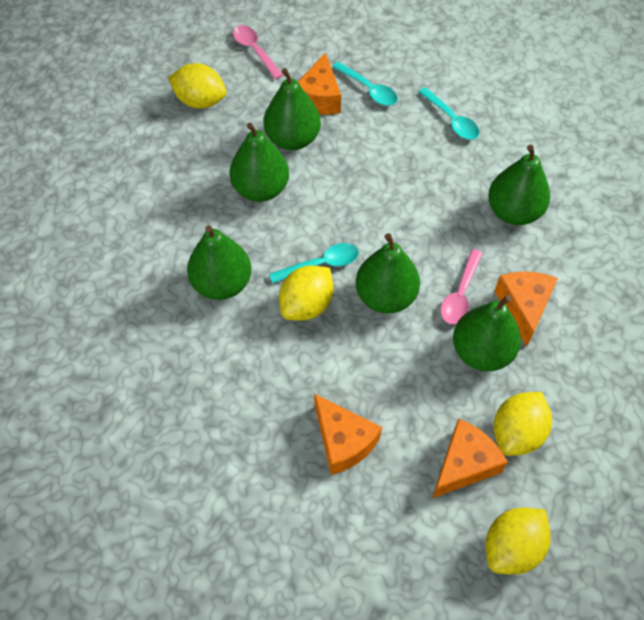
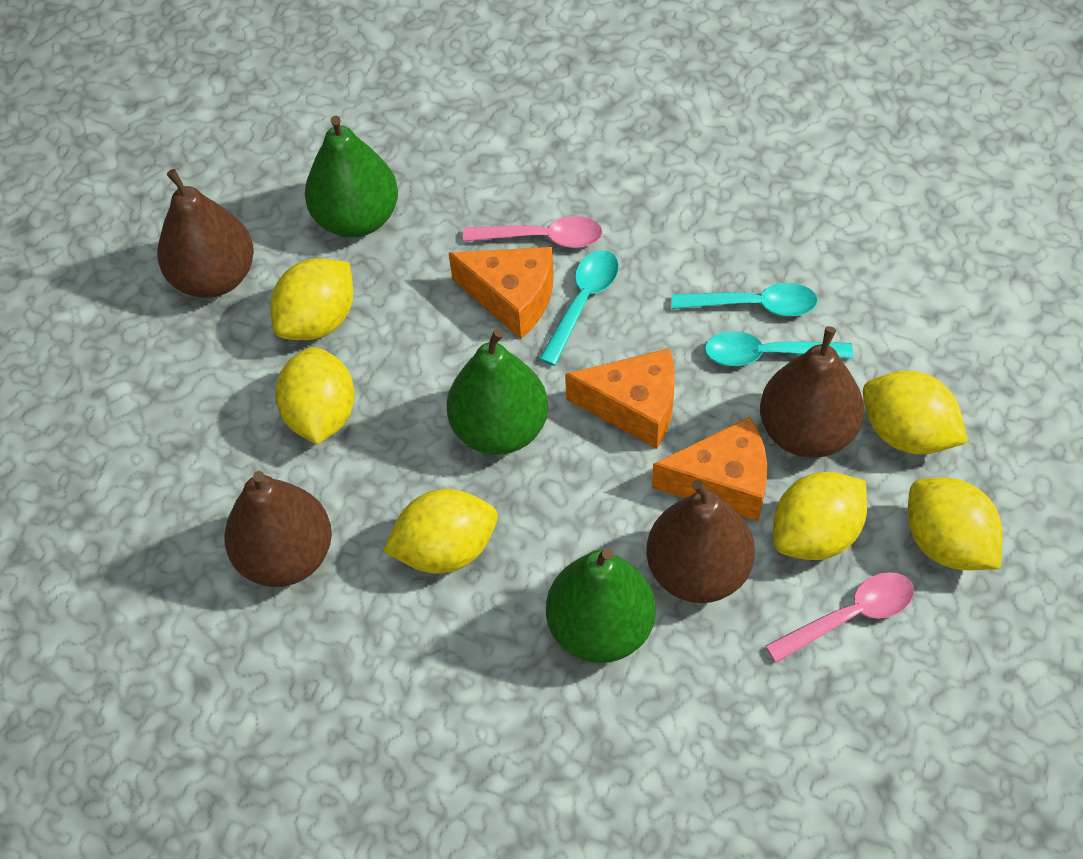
brown pear: 0 -> 4
green pear: 6 -> 3
orange cheese: 4 -> 3
yellow lemon: 4 -> 6

